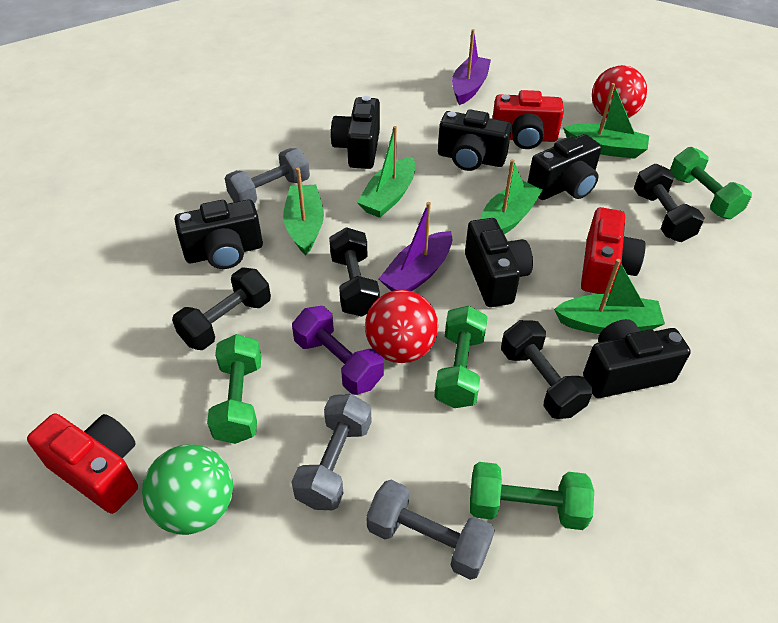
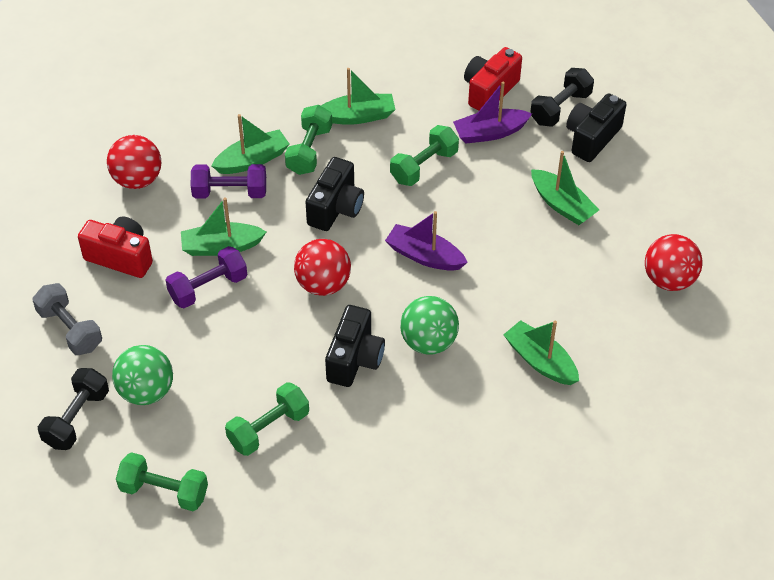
black camera: 6 -> 3
black dumbbell: 4 -> 2
green ball: 1 -> 2
grey dumbbell: 3 -> 1
purple dumbbell: 1 -> 2
red ball: 2 -> 3
red camera: 3 -> 2

